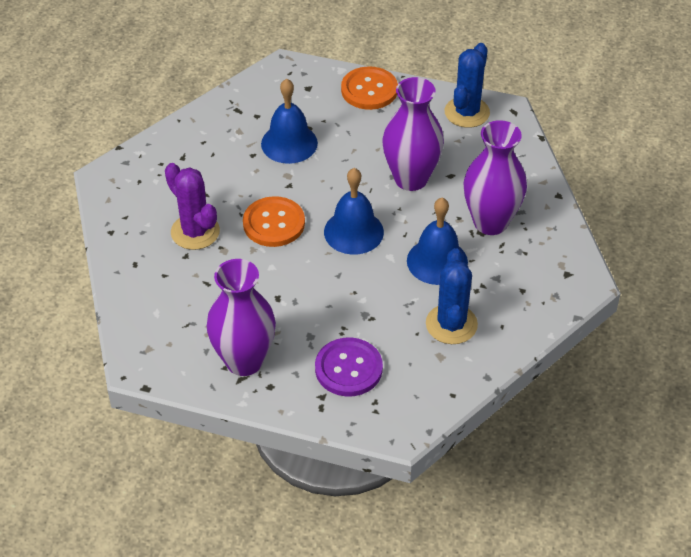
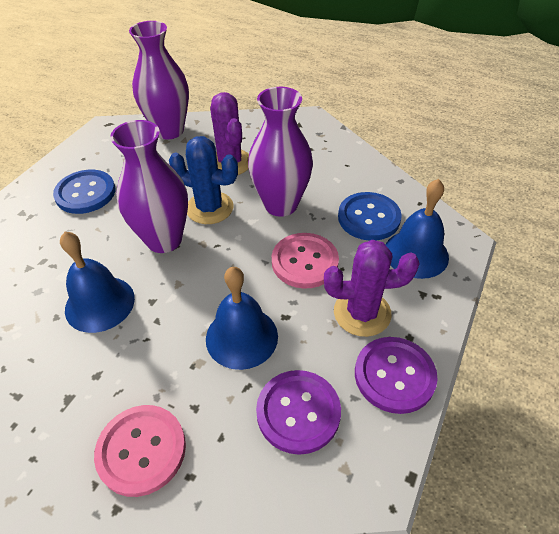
blue button: 0 -> 2
blue cactus: 2 -> 1
orange button: 2 -> 0
pink button: 0 -> 2
purple button: 1 -> 2
purple cactus: 1 -> 2

